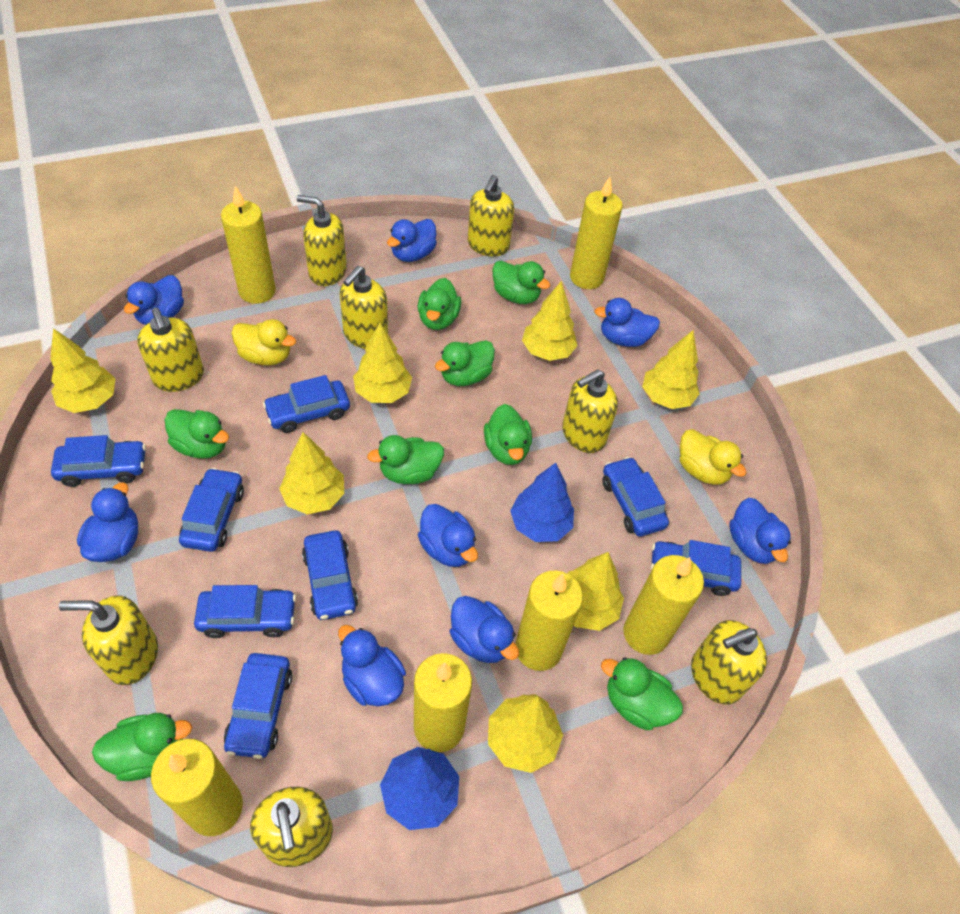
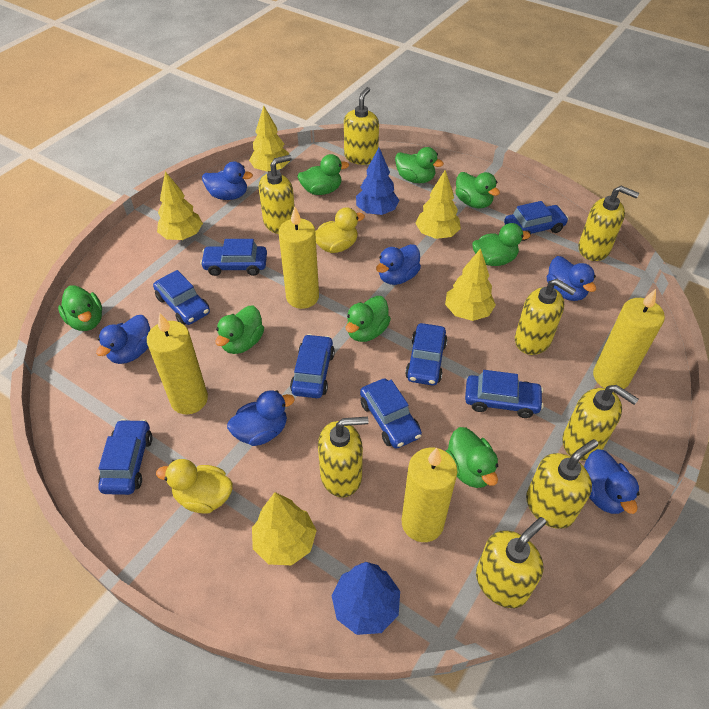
blue duck: 8 -> 6
yellow candle: 6 -> 4
yellow tree: 7 -> 5

